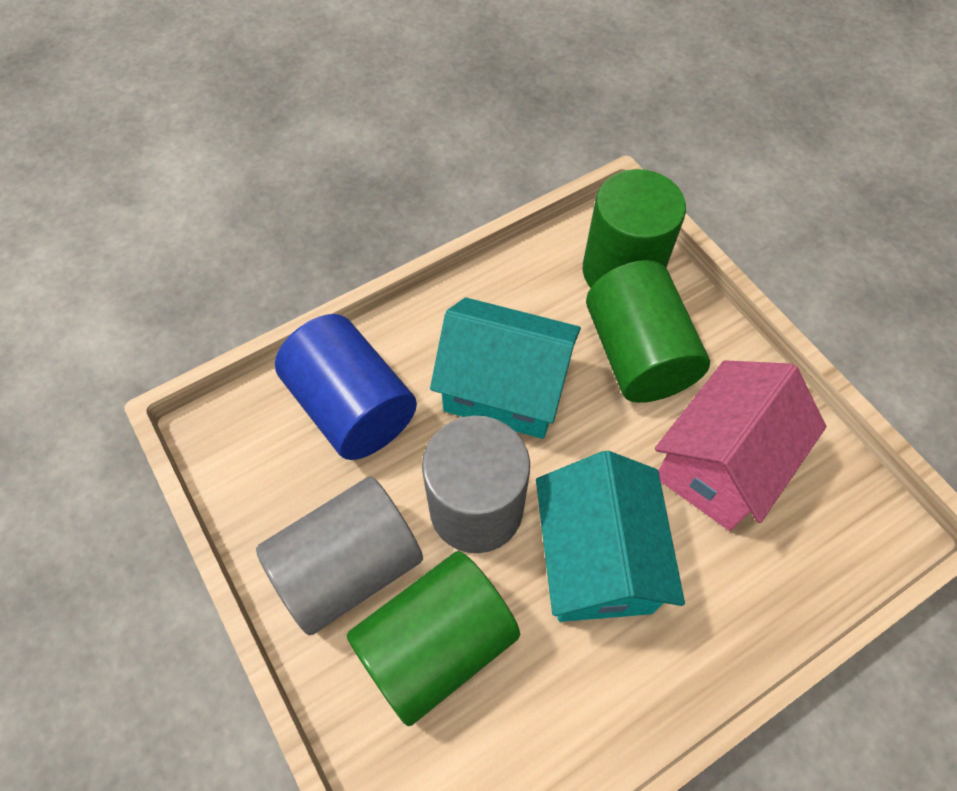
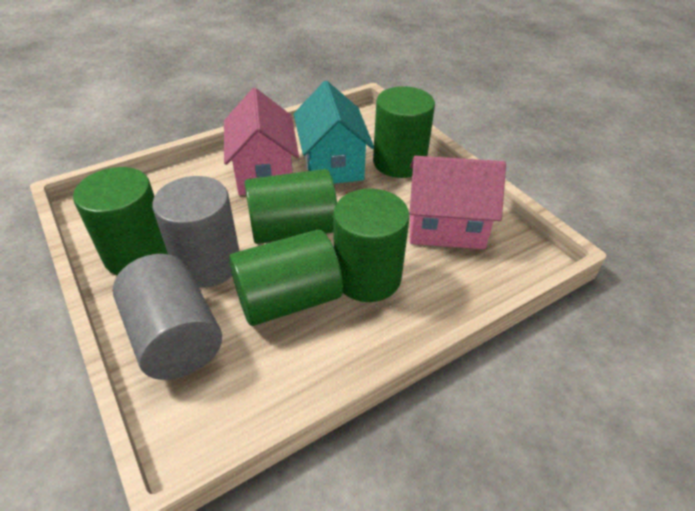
blue cylinder: 1 -> 0
green cylinder: 3 -> 5
pink house: 1 -> 2
turquoise house: 2 -> 1

